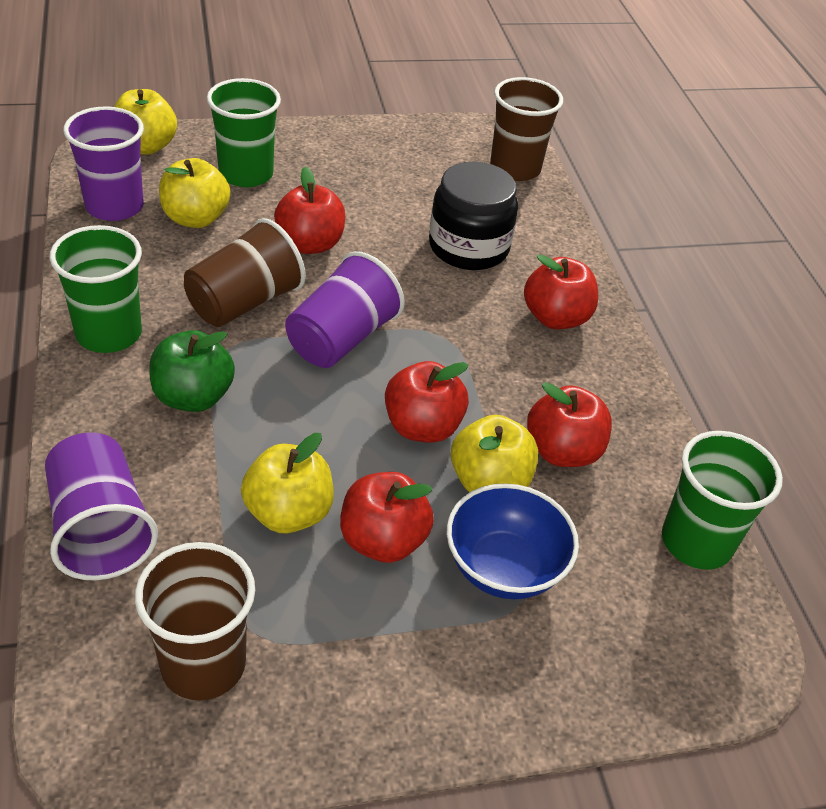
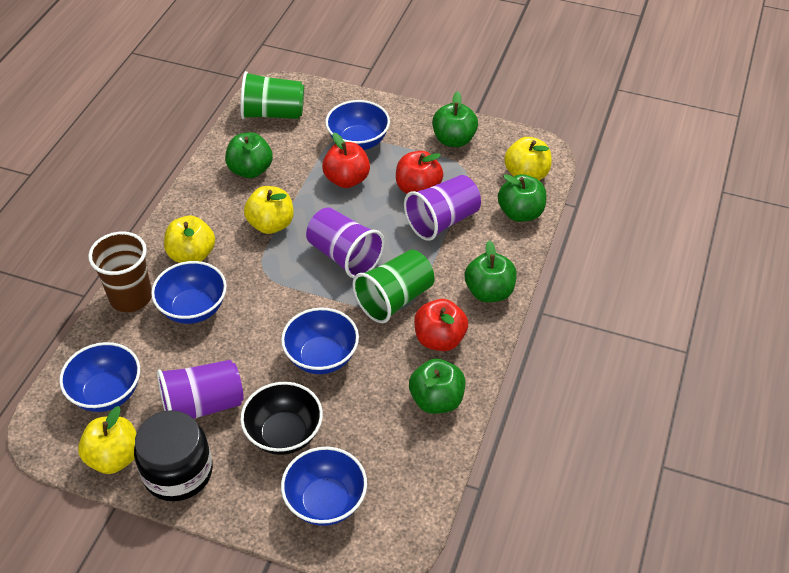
black bowl: 0 -> 1
blue bowl: 1 -> 5
brown cup: 3 -> 1
green apple: 1 -> 5
green cup: 3 -> 2
red apple: 5 -> 3

